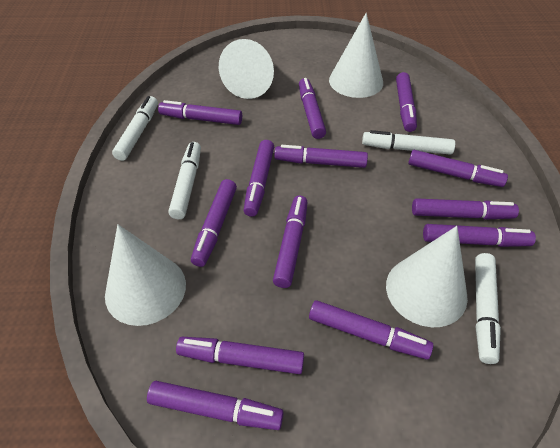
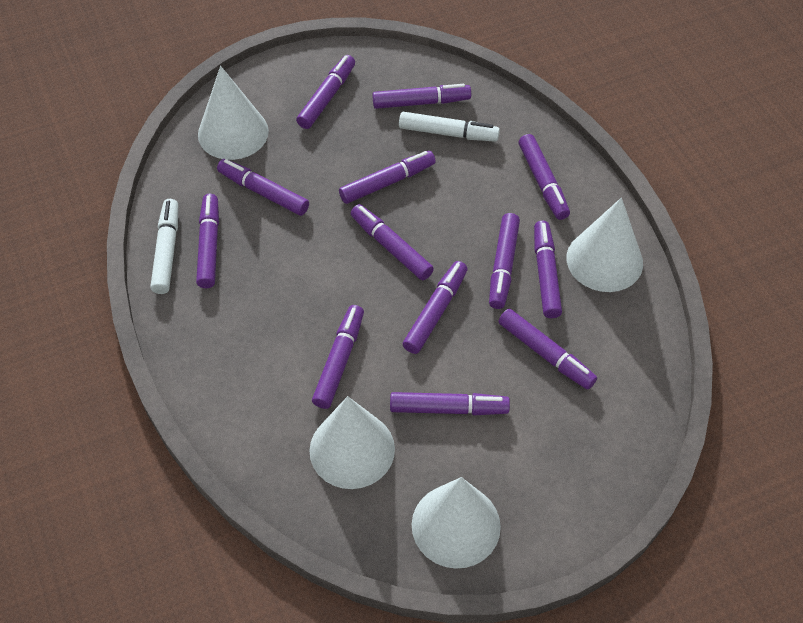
white marker: 4 -> 2

